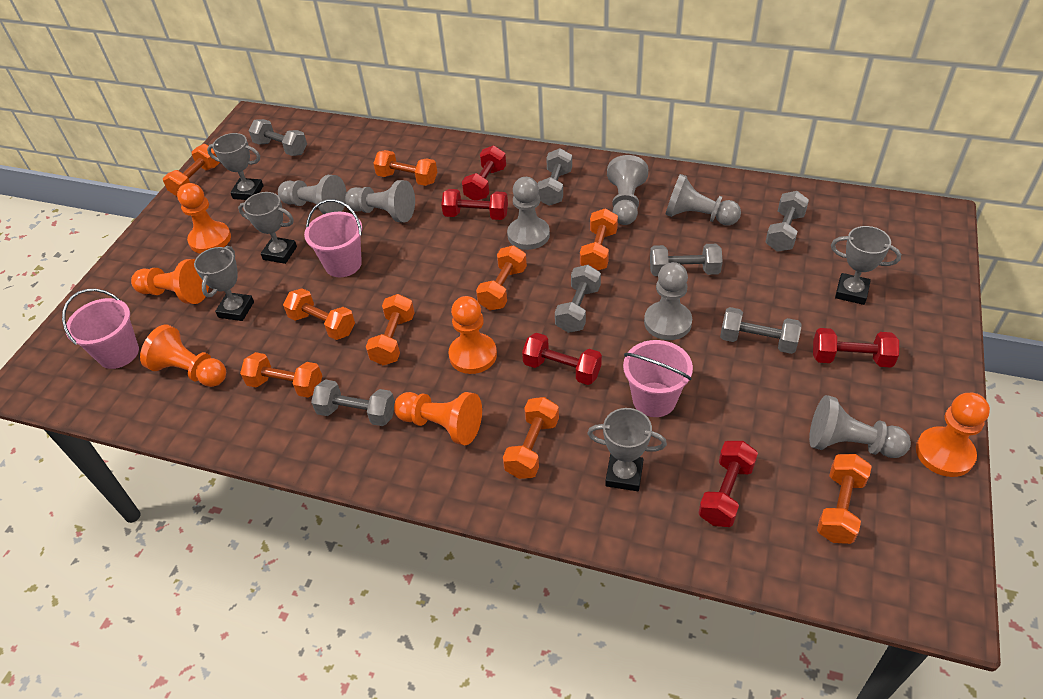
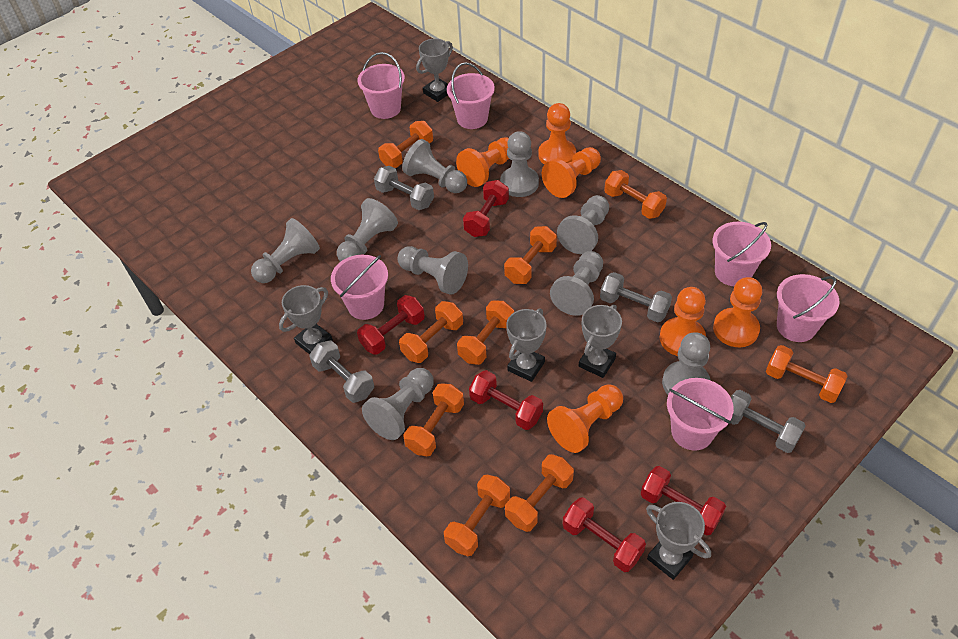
grey dumbbell: 7 -> 4
grey pawn: 7 -> 9
pink bucket: 3 -> 6

